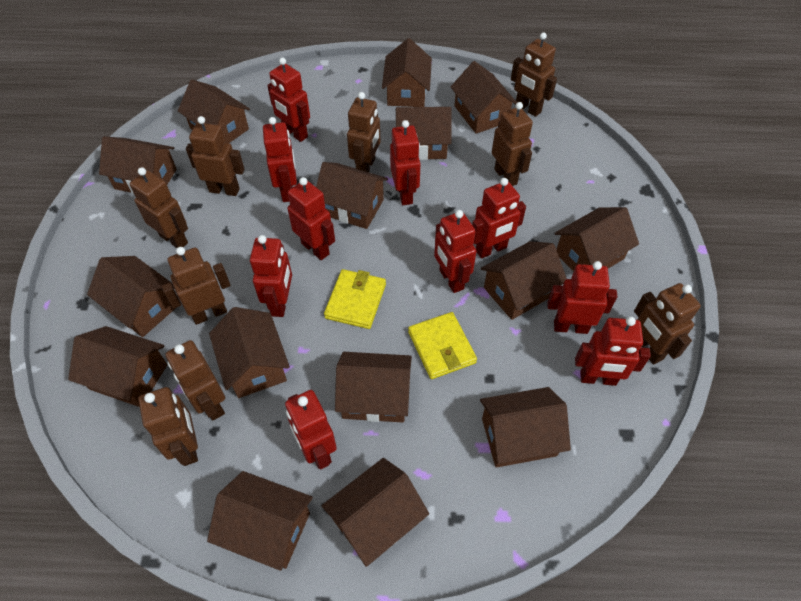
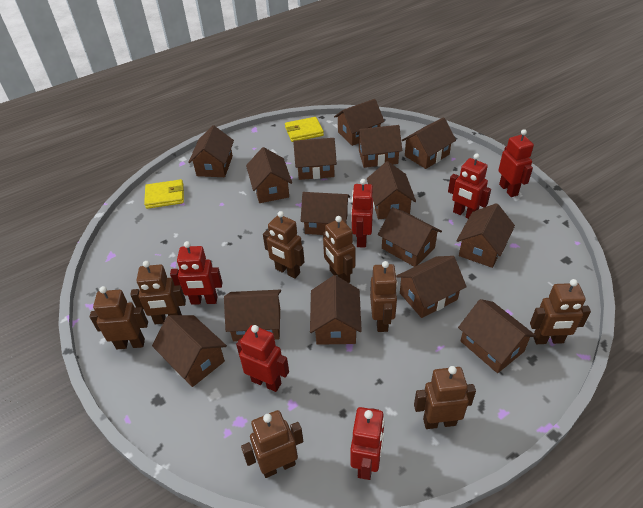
brown robot: 9 -> 8
red robot: 10 -> 6

